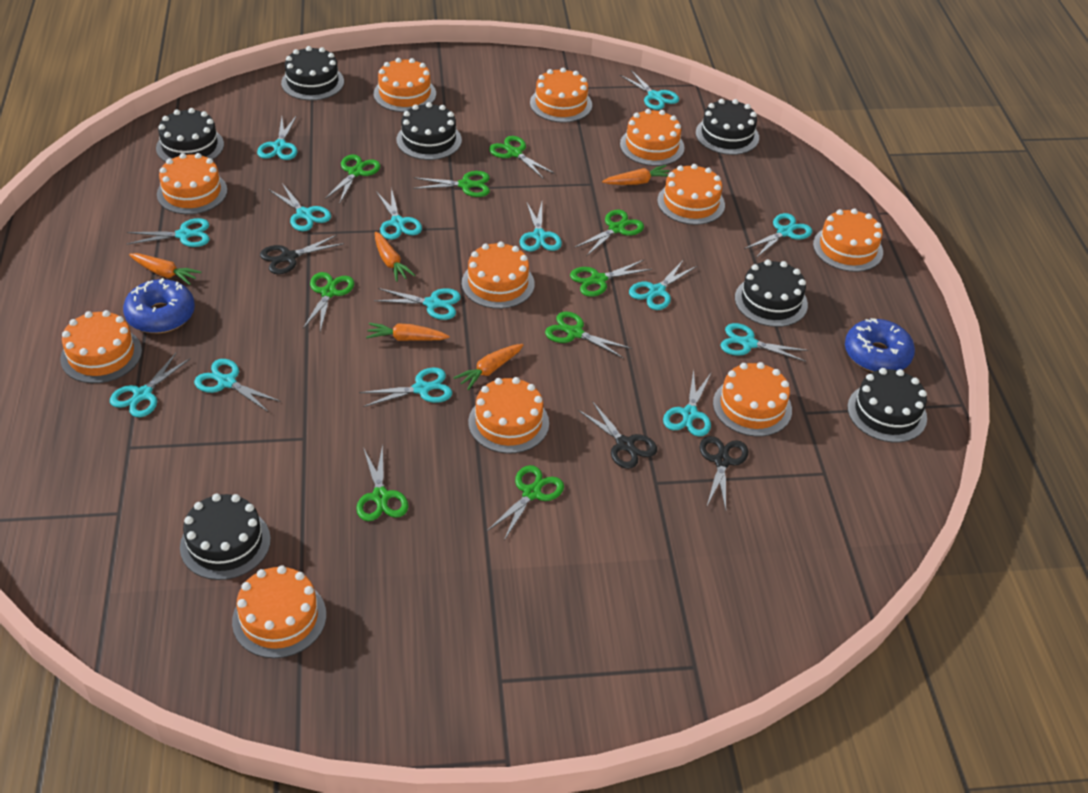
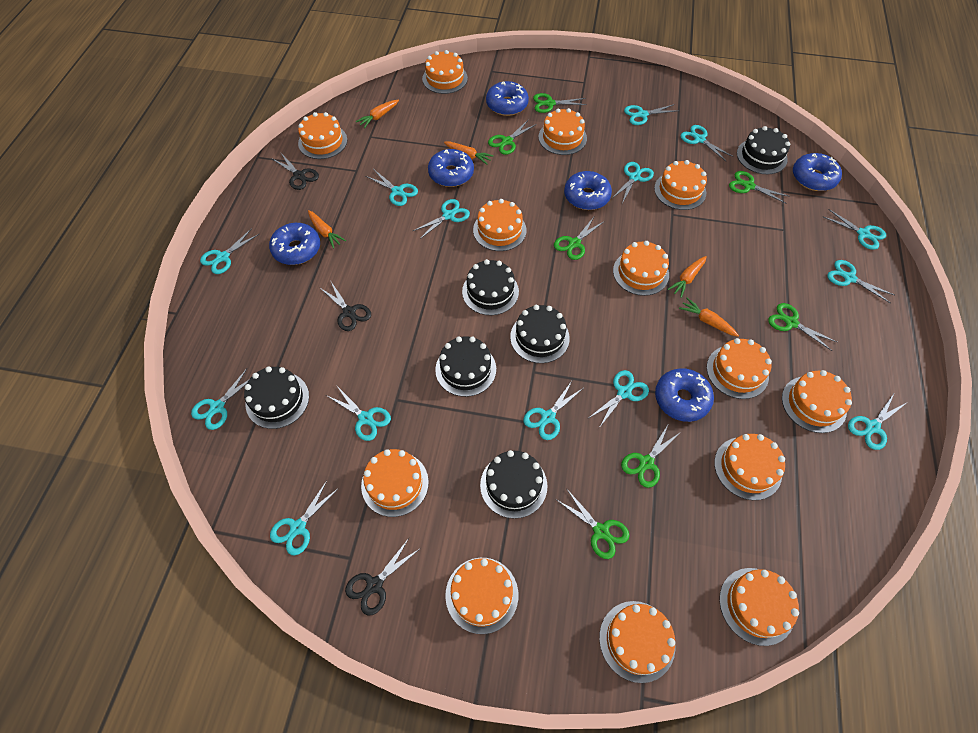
black cake: 7 -> 6
blue donut: 2 -> 6
green scissors: 9 -> 7
orange cake: 11 -> 13

